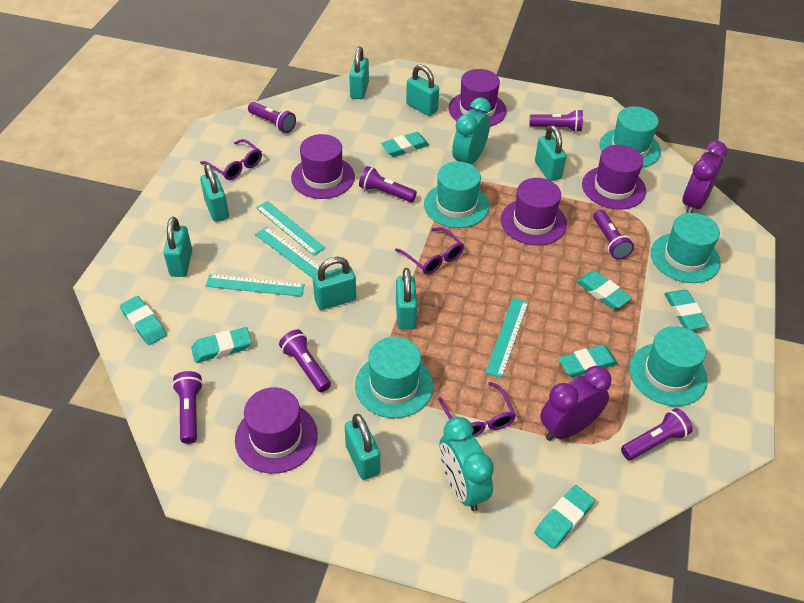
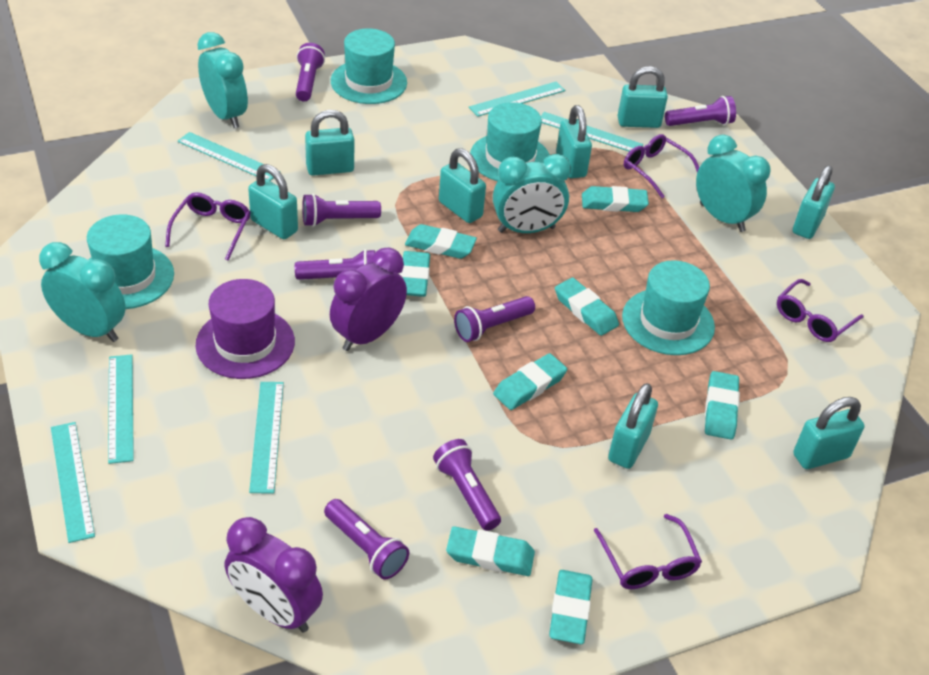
purple glasses: 3 -> 4
purple hat: 5 -> 1
turquoise clock: 2 -> 4
turquoise eraser: 7 -> 8
turquoise hat: 5 -> 4
turquoise ruler: 4 -> 6

